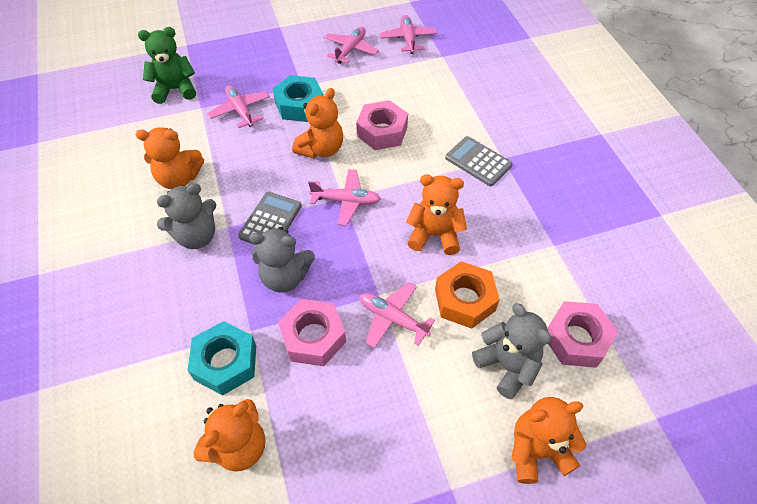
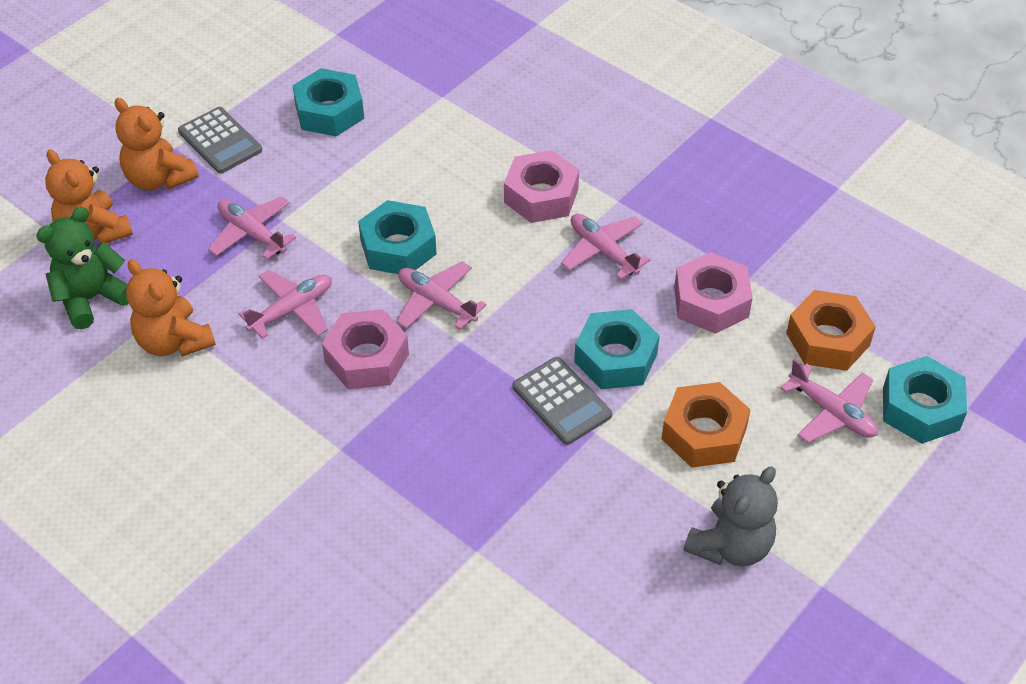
grey teddy bear: 3 -> 1
orange nut: 1 -> 2
orange teddy bear: 5 -> 3
turquoise nut: 2 -> 4

